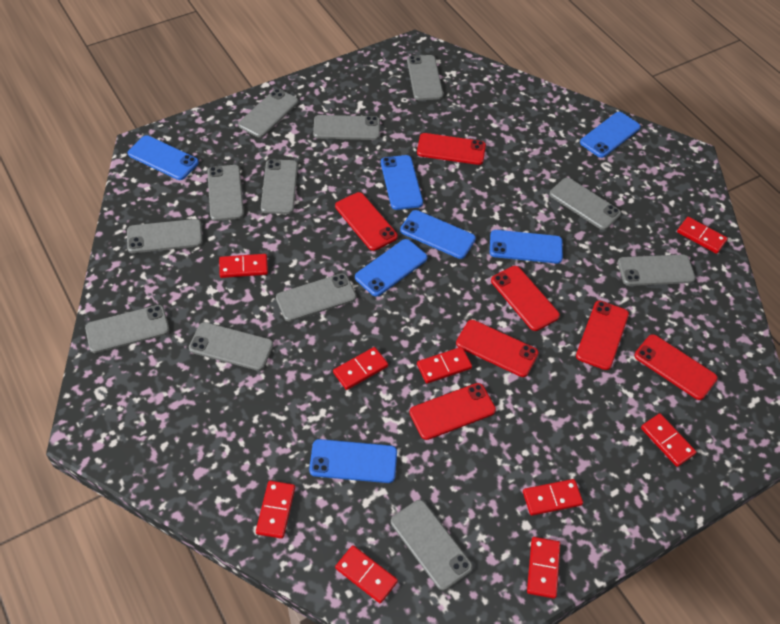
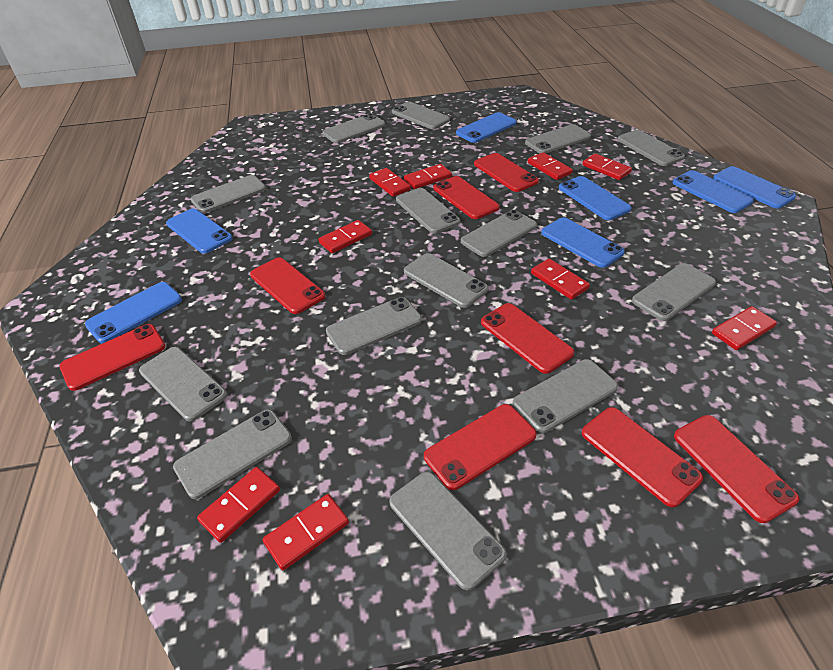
grey phone: 12 -> 14
red phone: 7 -> 8

